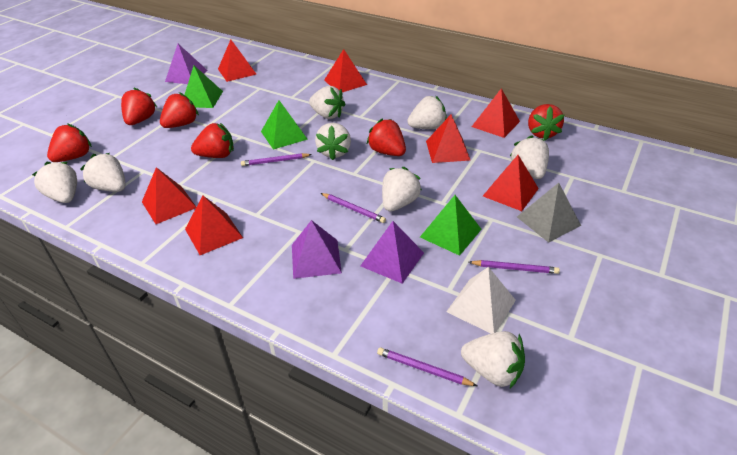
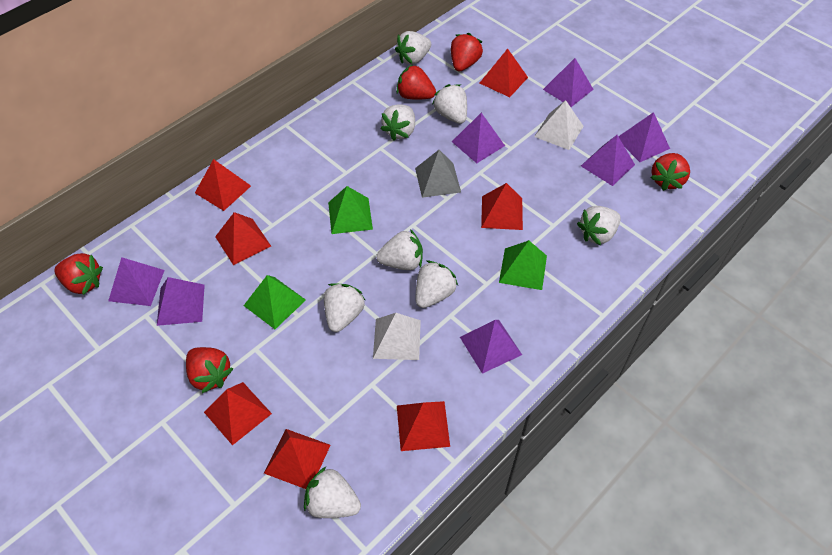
purple pencil: 4 -> 0
purple pyramid: 3 -> 7
red strawberry: 6 -> 5
white pyramid: 1 -> 2

